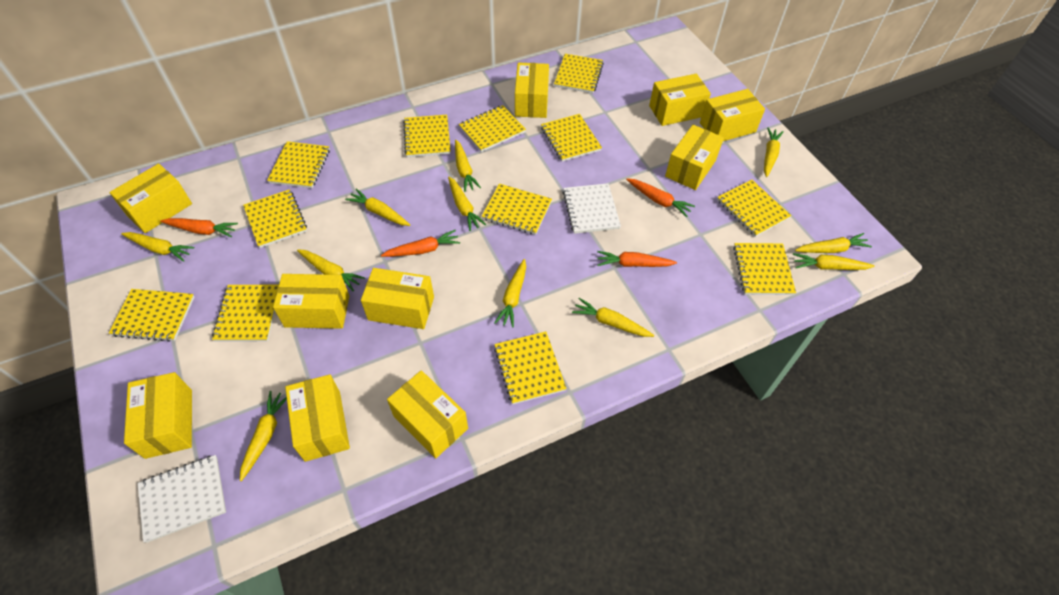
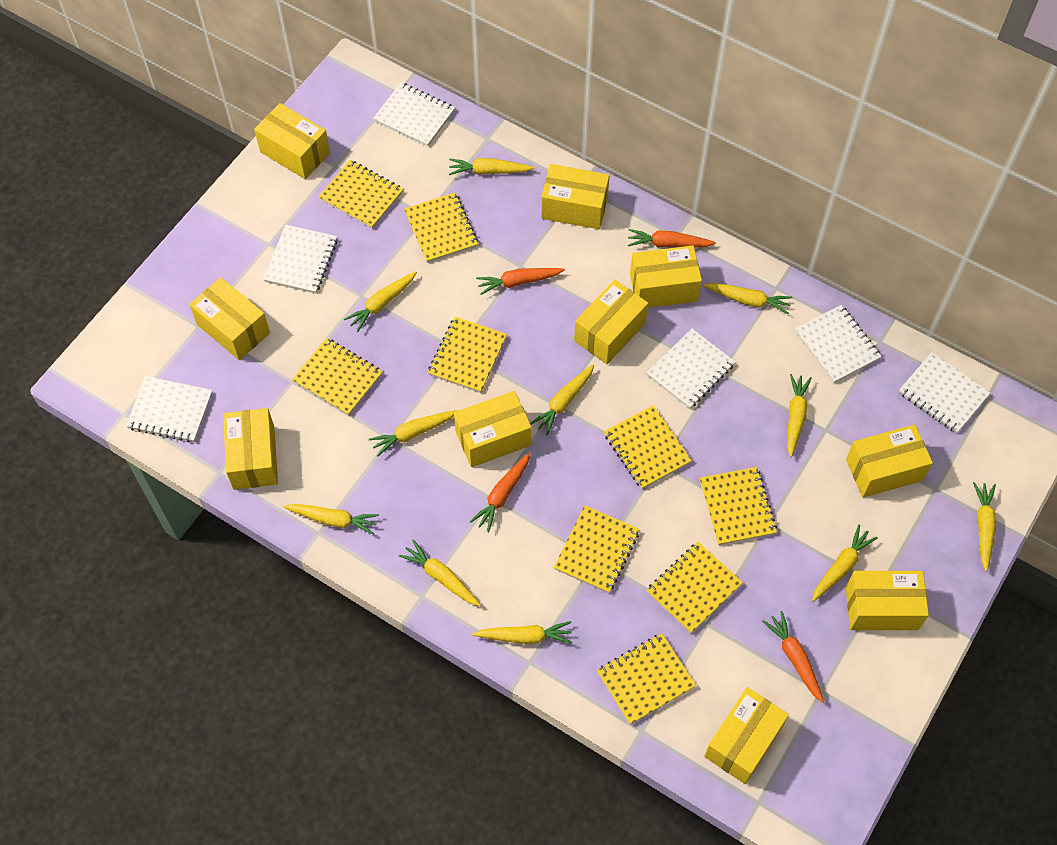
white notebook: 2 -> 6
yellow notebook: 12 -> 9

